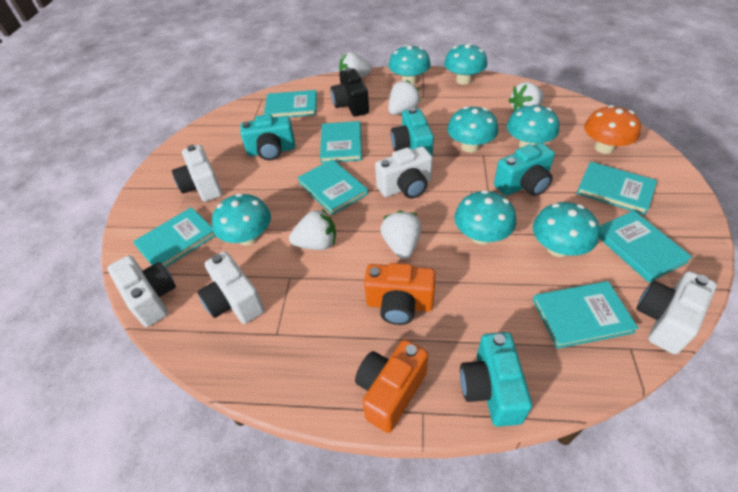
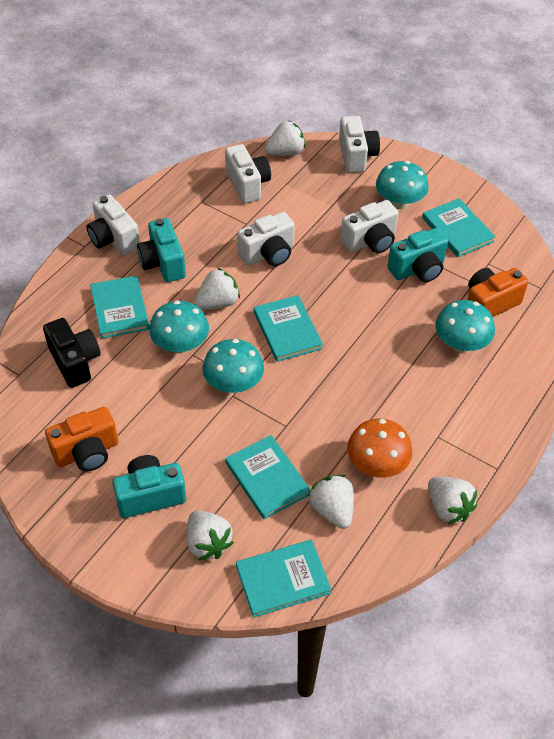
turquoise book: 7 -> 5
turquoise camera: 4 -> 3
turquoise mushroom: 7 -> 4

